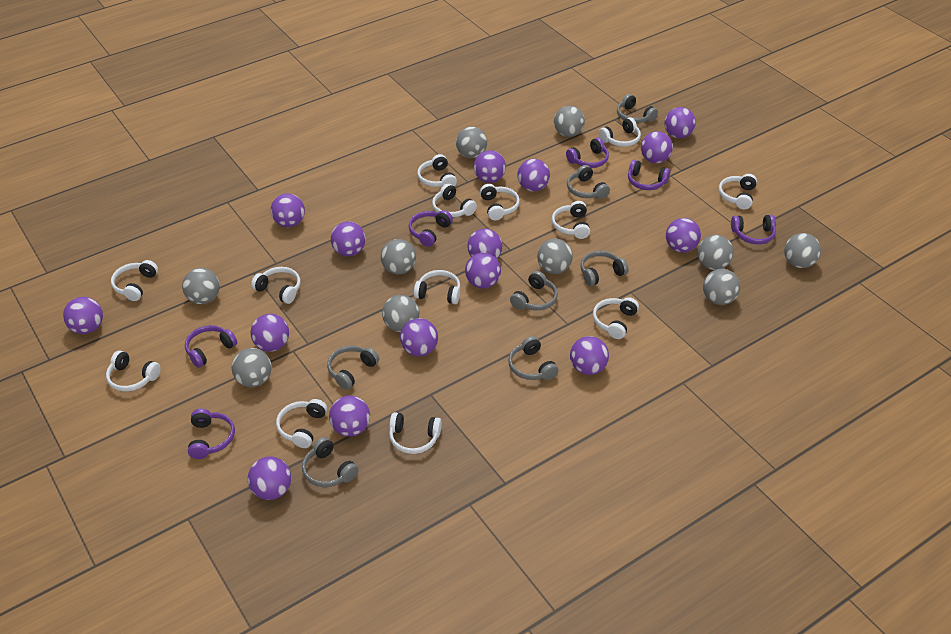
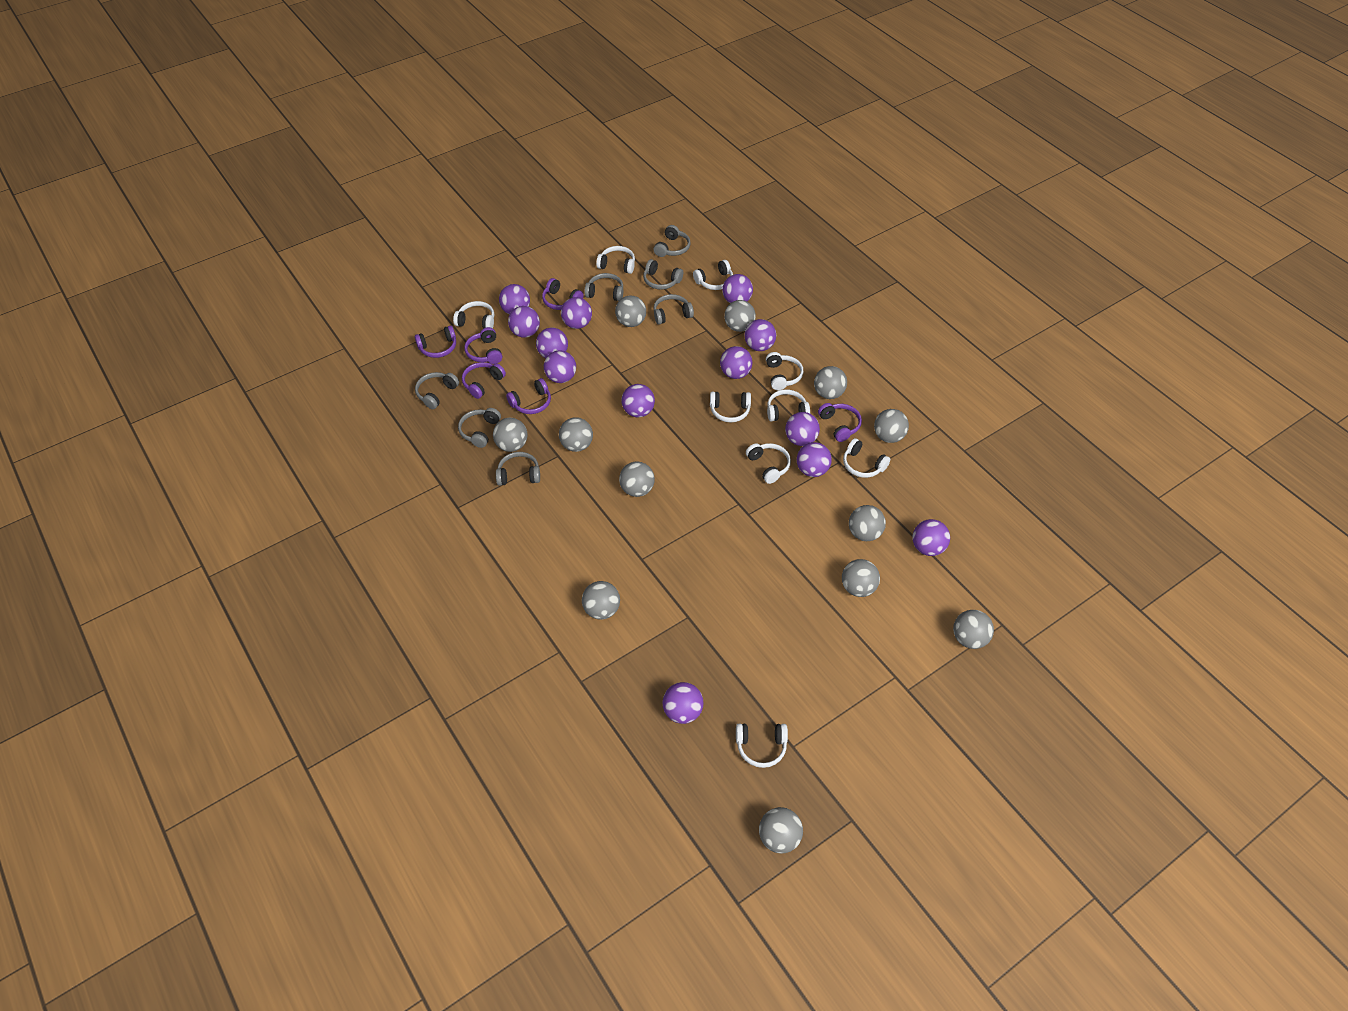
grey ball: 10 -> 12
purple ball: 15 -> 13
white headphones: 13 -> 9

